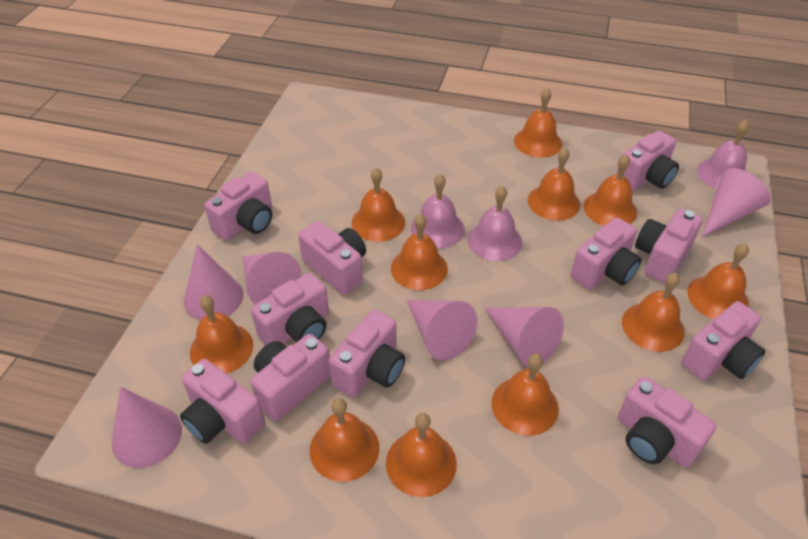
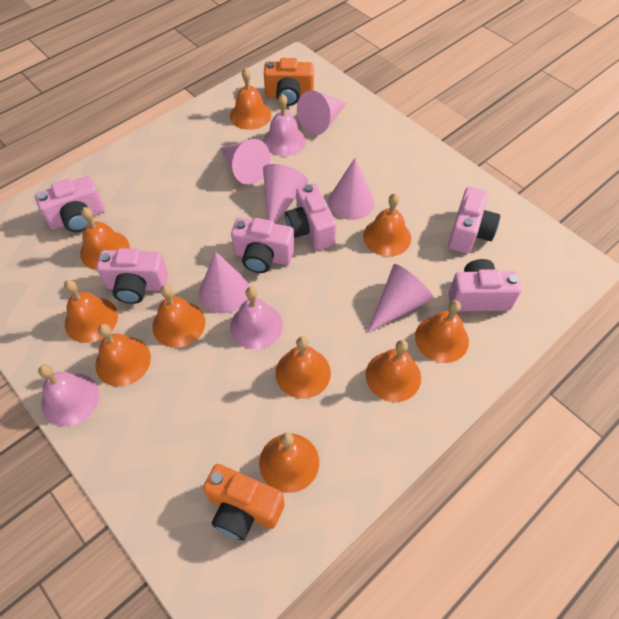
orange bell: 11 -> 10
orange camera: 0 -> 2
pink camera: 11 -> 6

